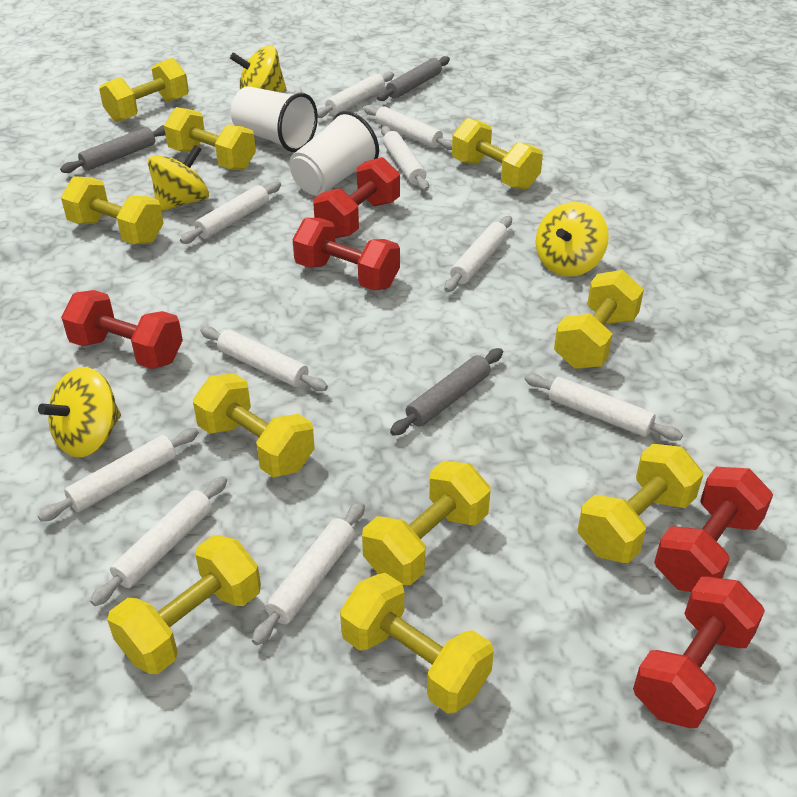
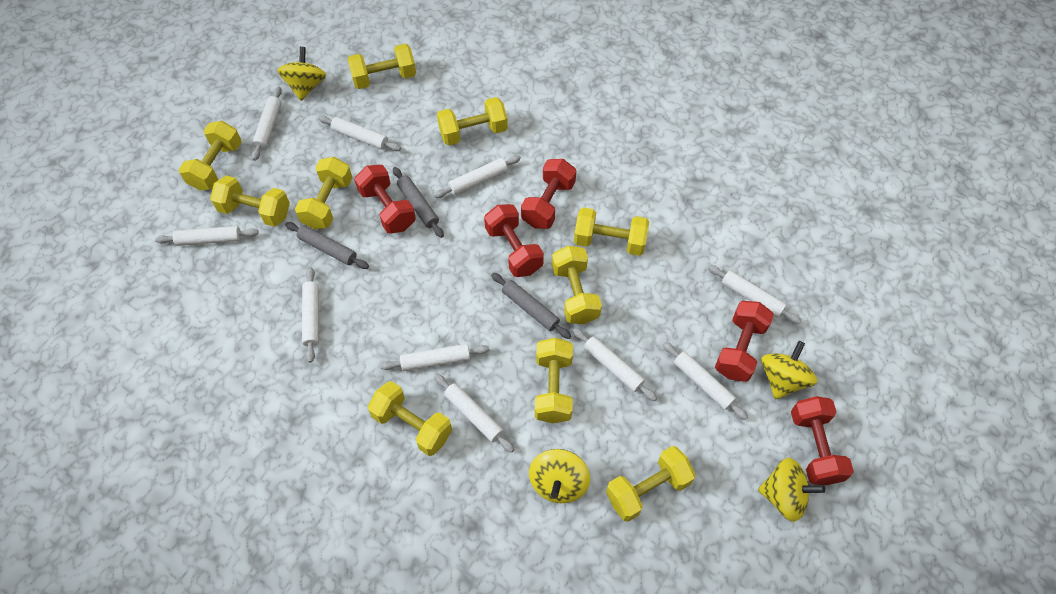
white cup: 2 -> 0

